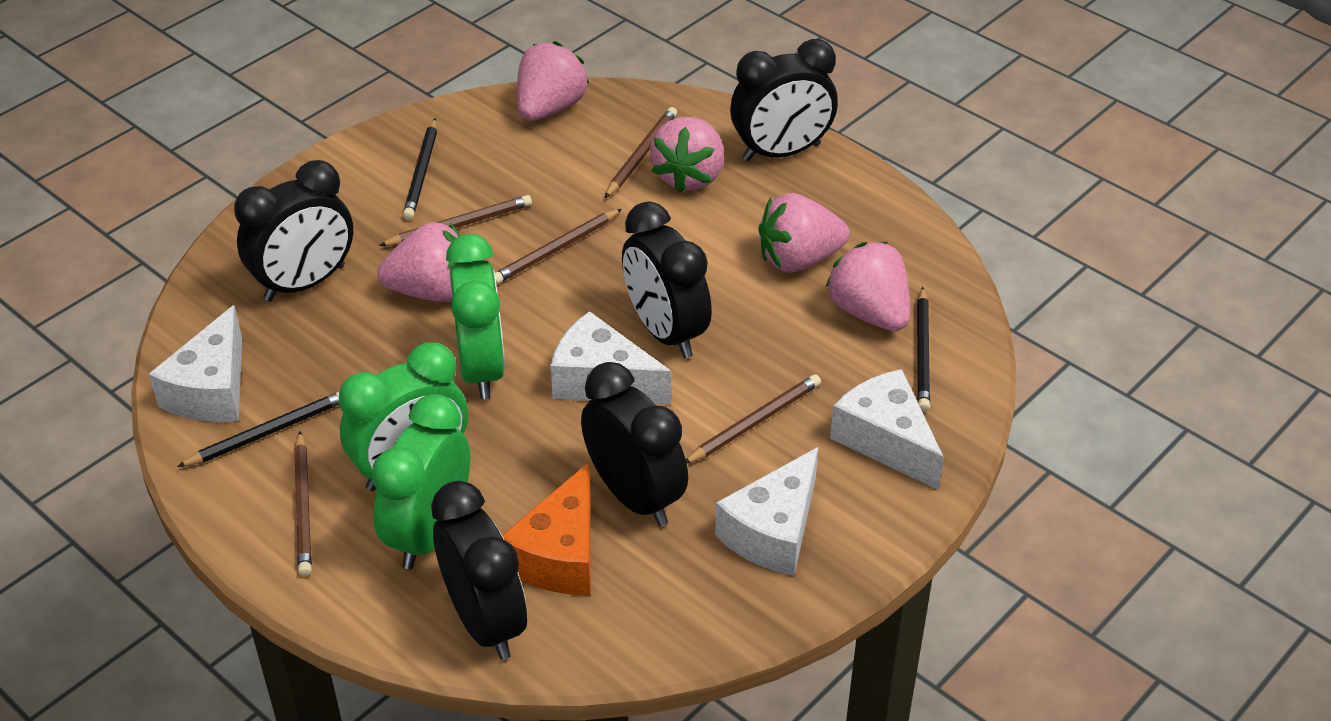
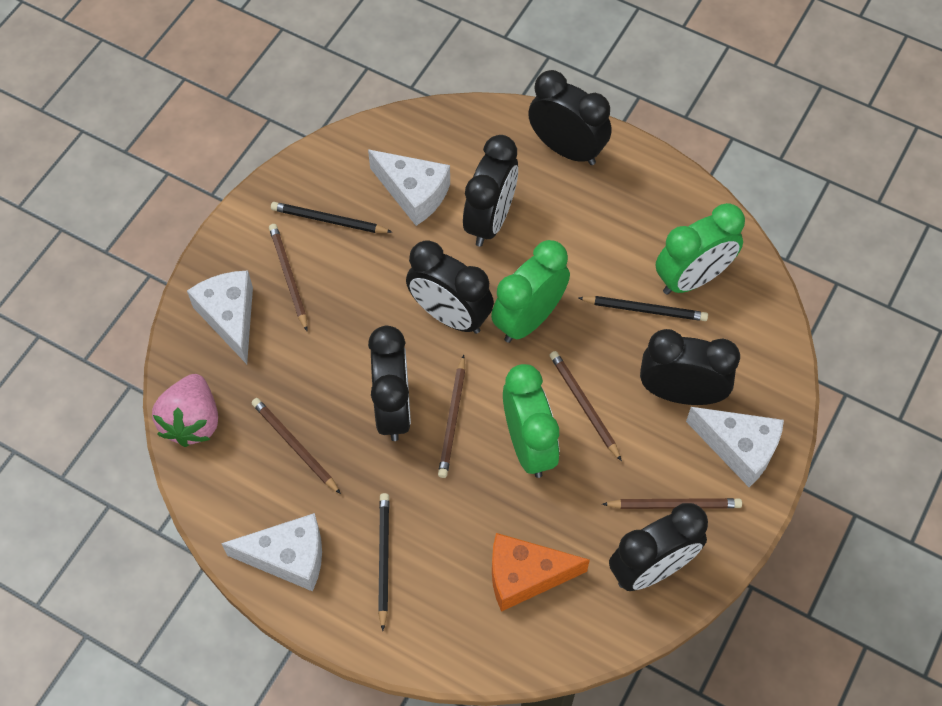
black clock: 5 -> 6
pink strawberry: 5 -> 1

